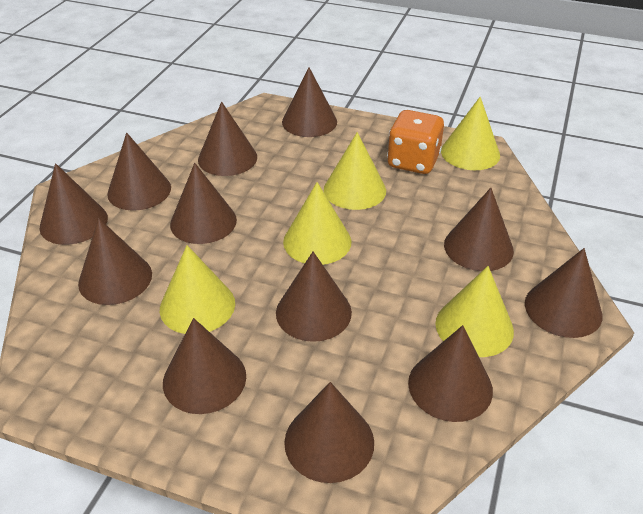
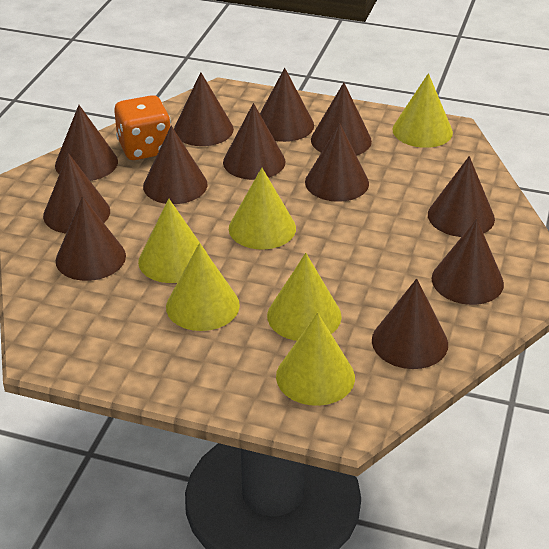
yellow cone: 5 -> 6

